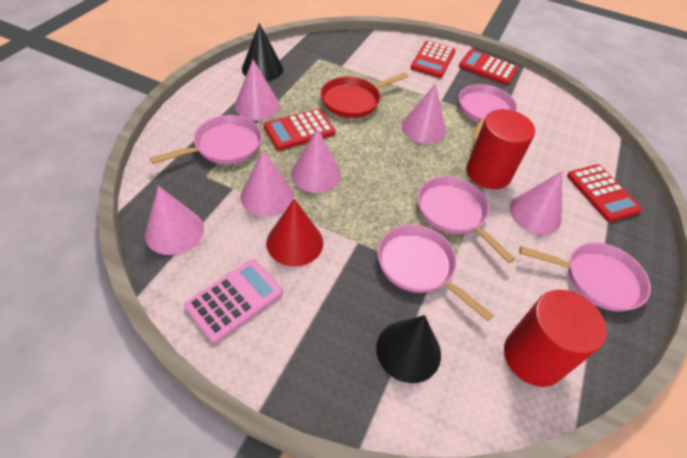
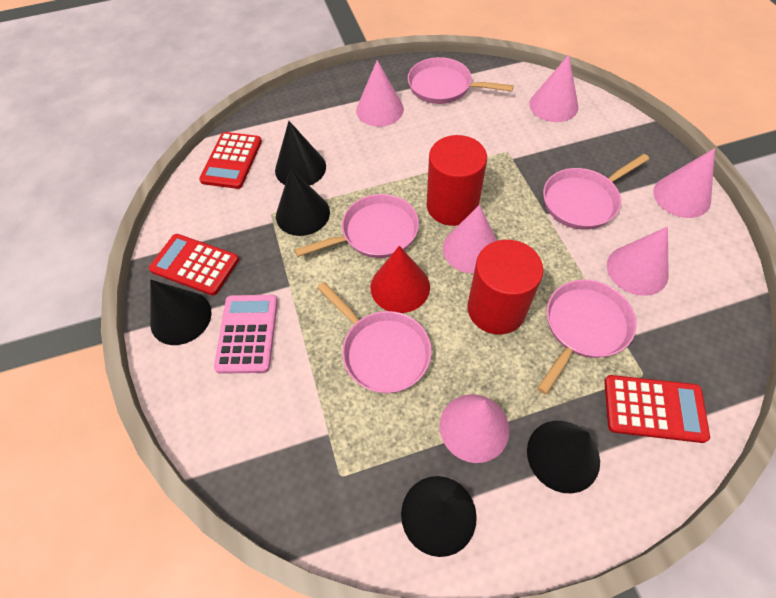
black cone: 2 -> 5
red calculator: 4 -> 3
red pan: 1 -> 0

